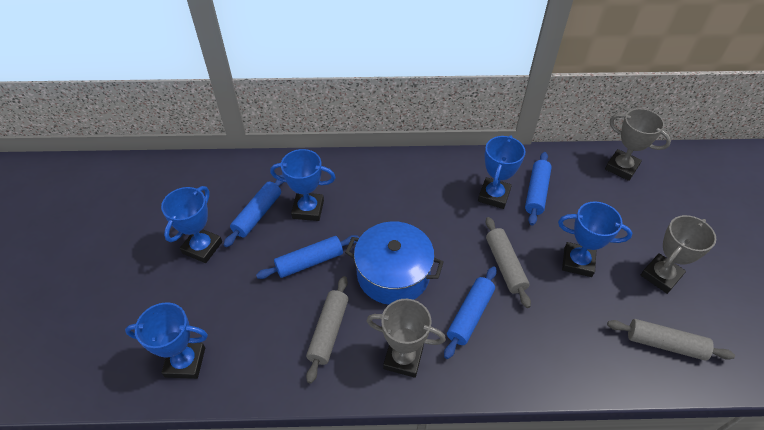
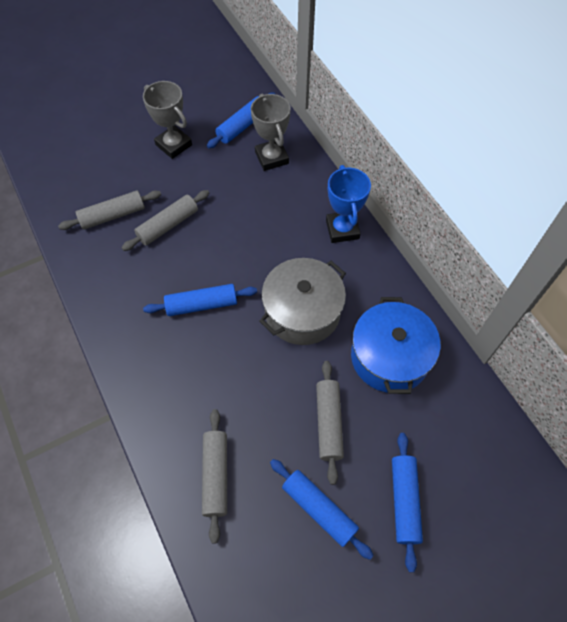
blue trophy: 5 -> 1
grey pot: 0 -> 1
grey rolling pin: 3 -> 4
grey trophy: 3 -> 2

